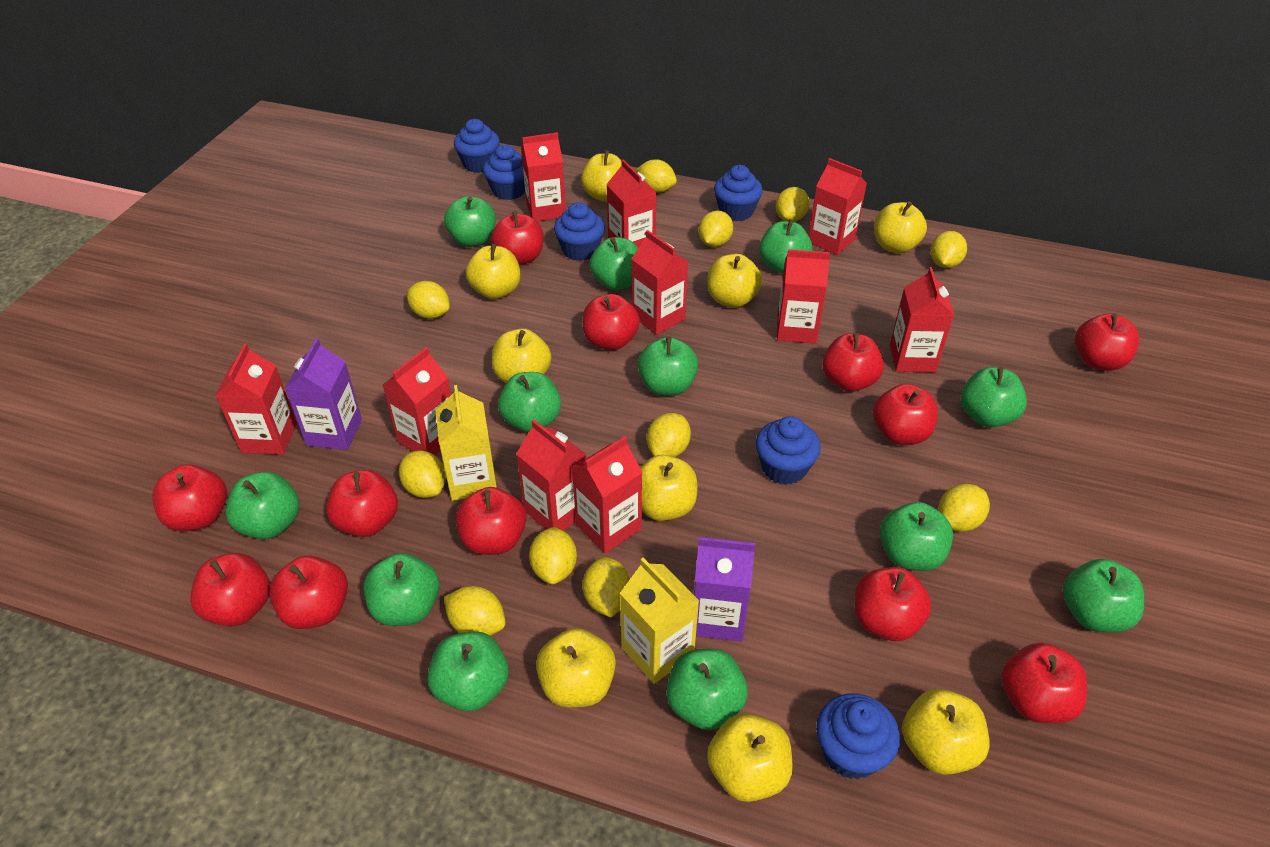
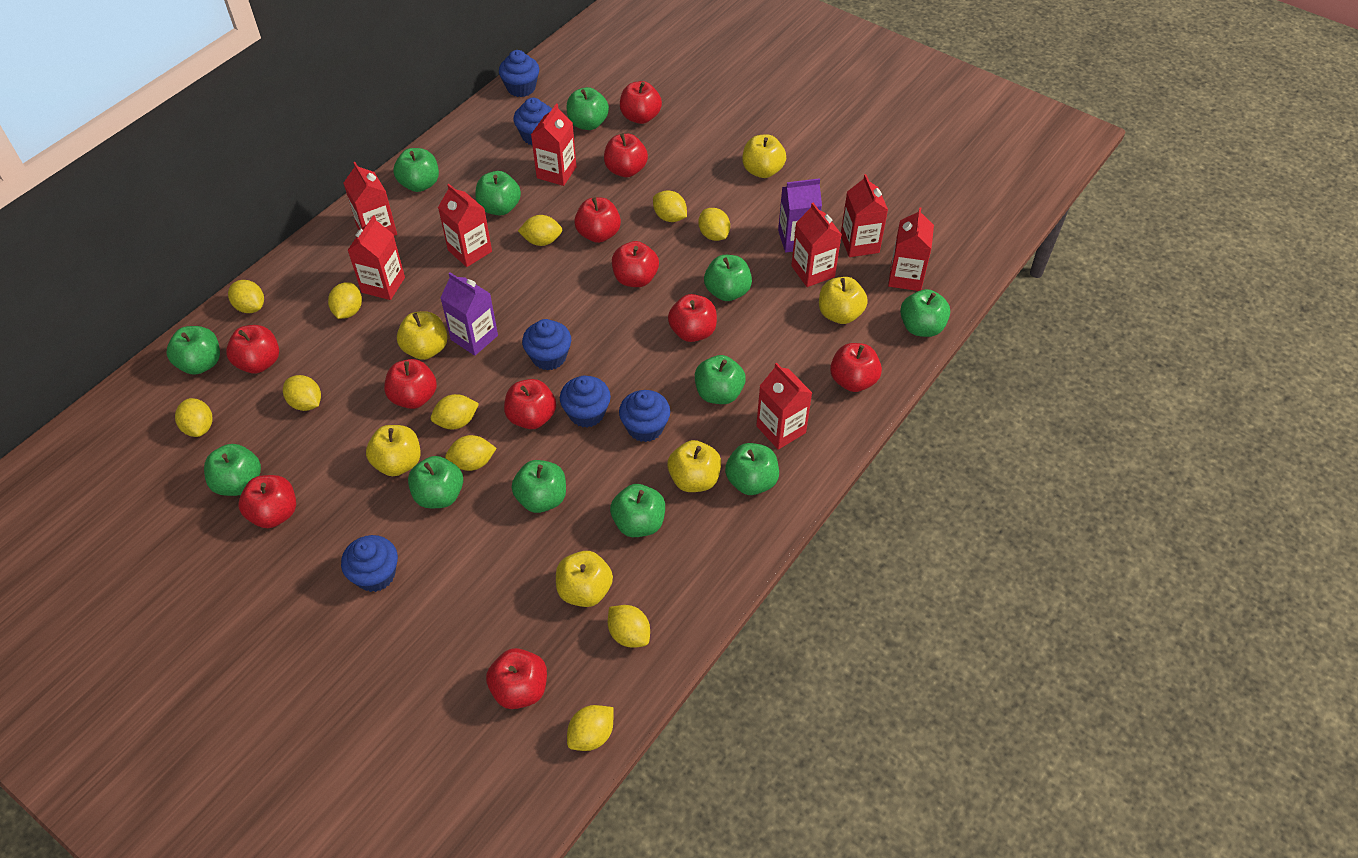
red apple: 12 -> 11
red carton: 10 -> 8
yellow apple: 9 -> 6
yellow carton: 2 -> 0

